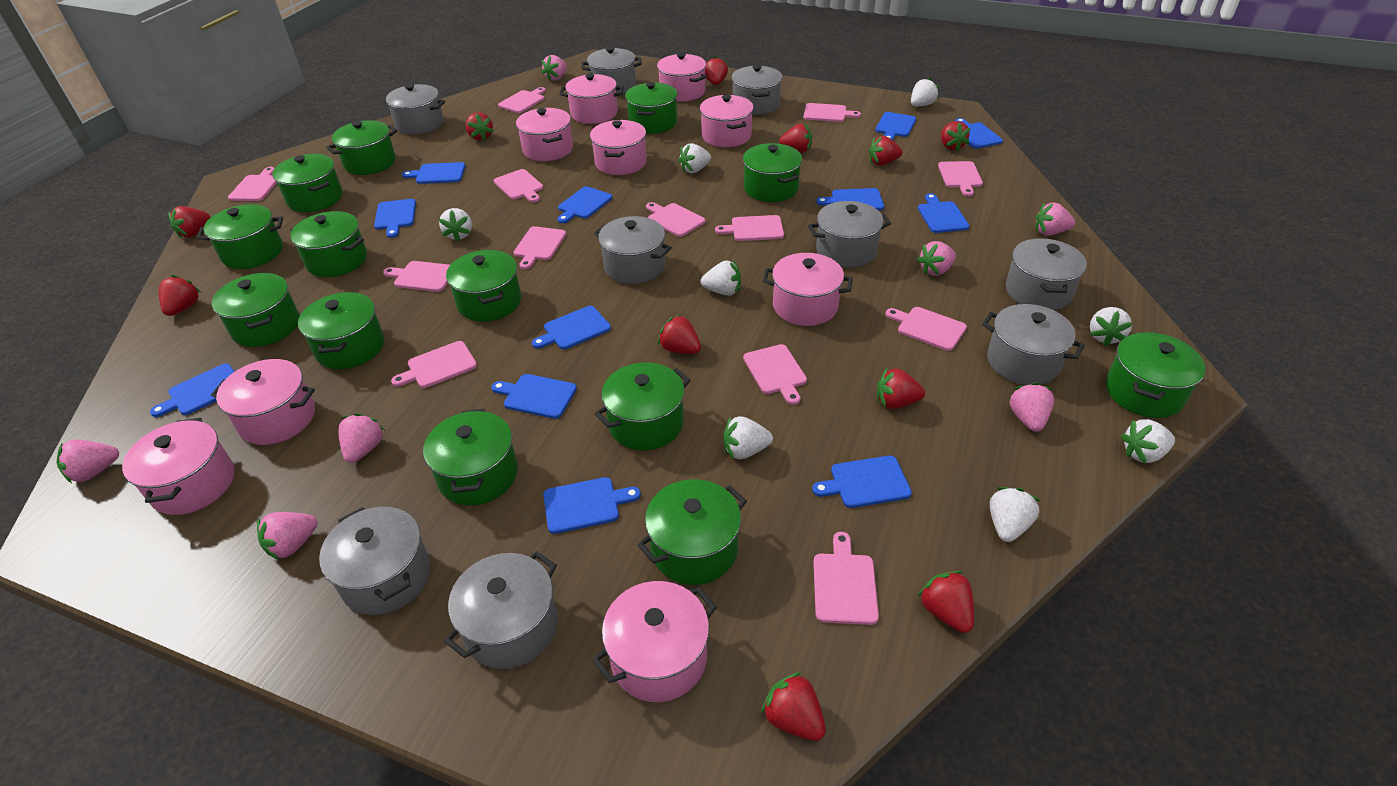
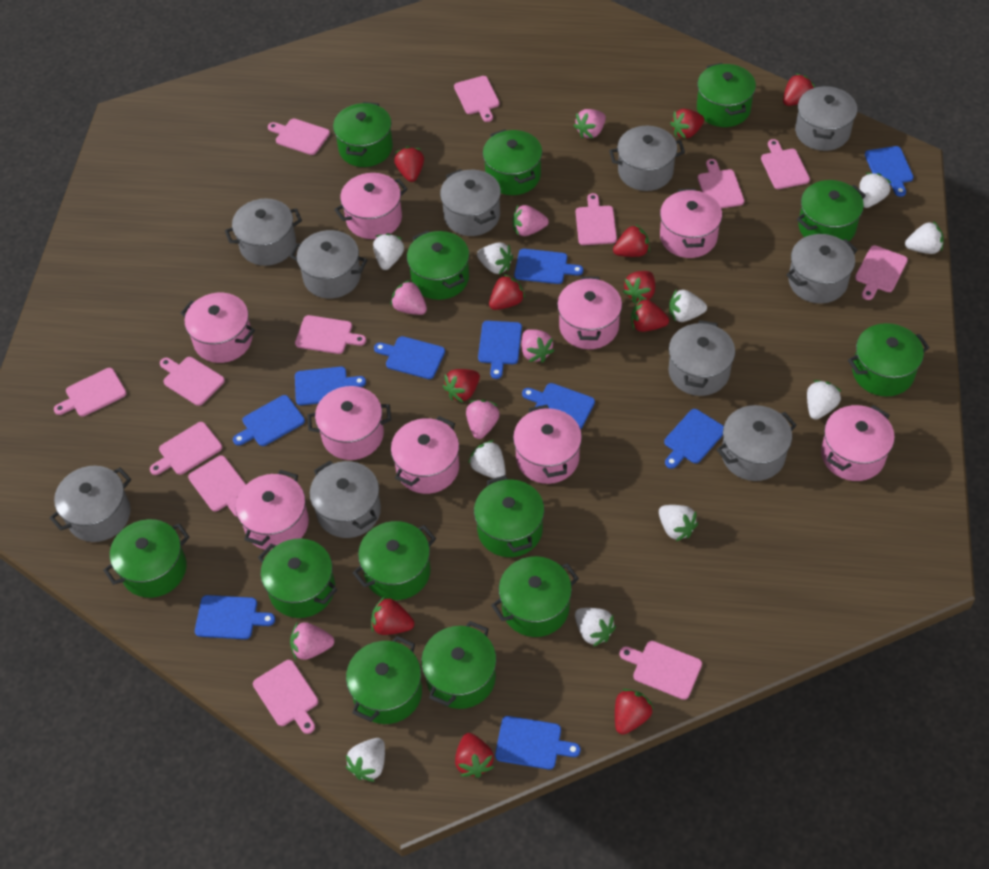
blue cutting board: 12 -> 10
grey pot: 9 -> 10
pink strawberry: 7 -> 6
white strawberry: 8 -> 10

